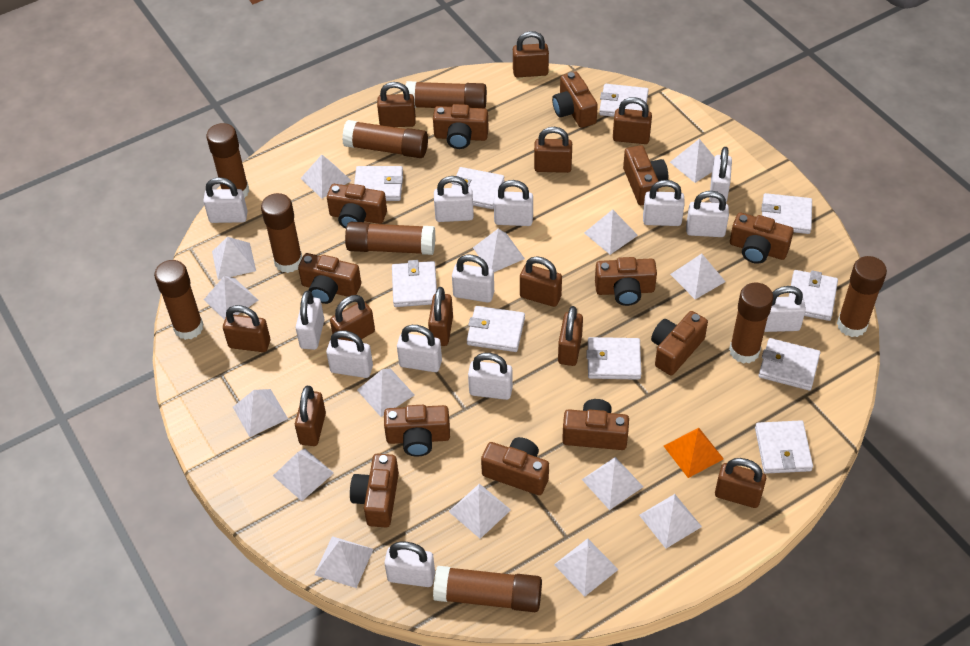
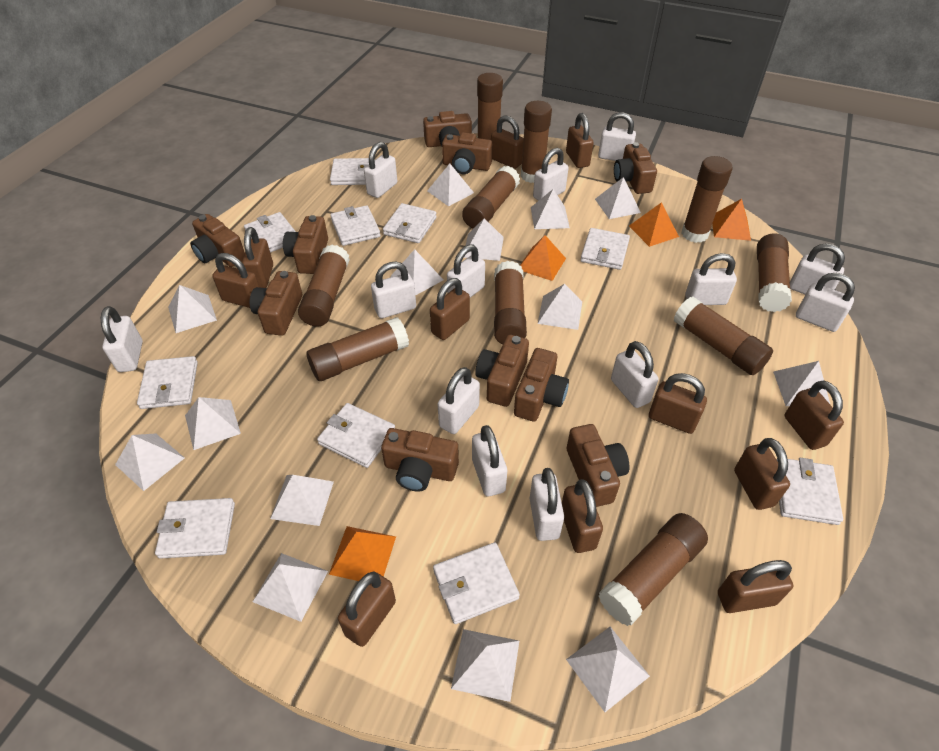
brown camera: 12 -> 10
brown glue stick: 9 -> 10
orange pyramid: 1 -> 4
white pyramid: 15 -> 14

